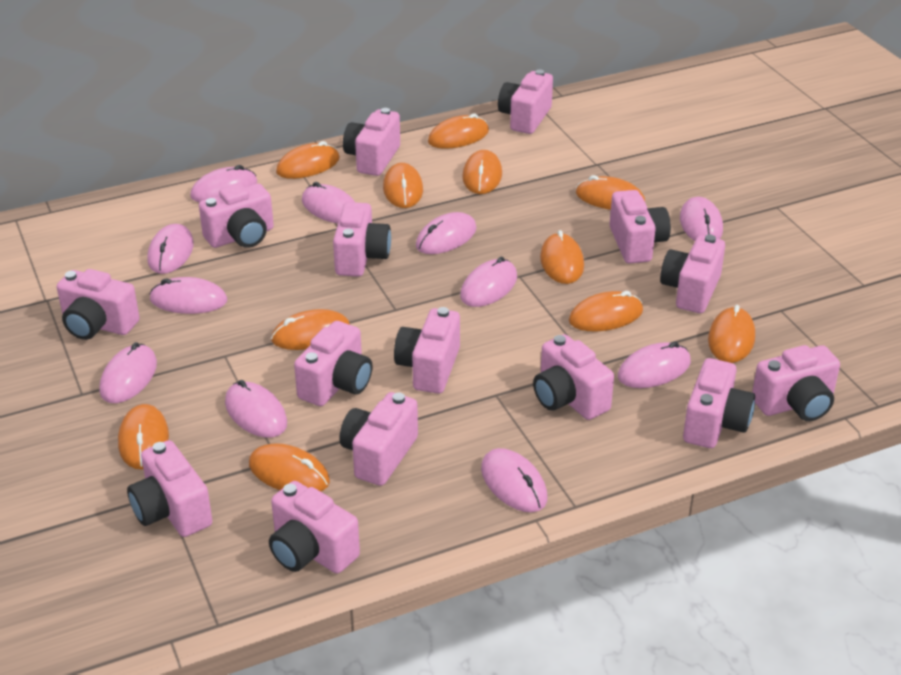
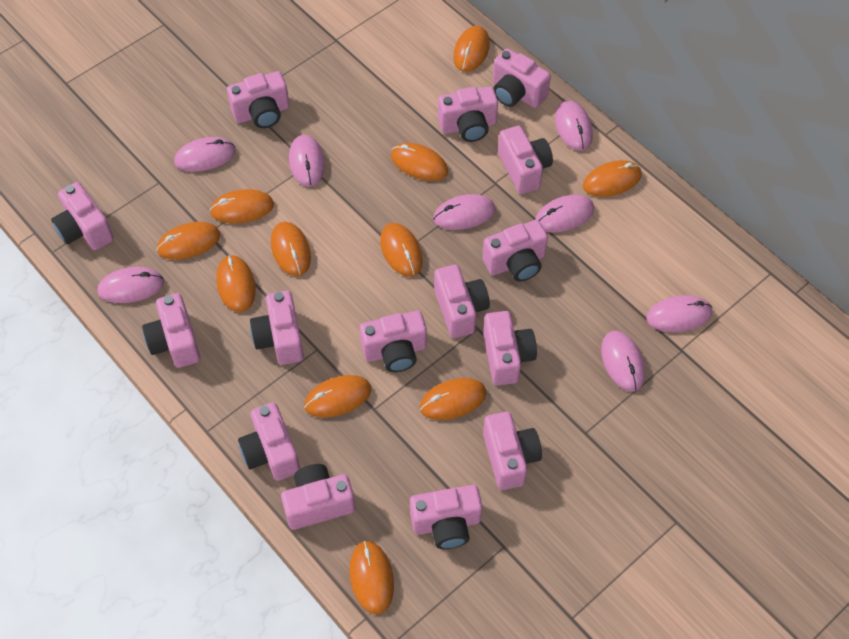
pink mouse: 11 -> 8

